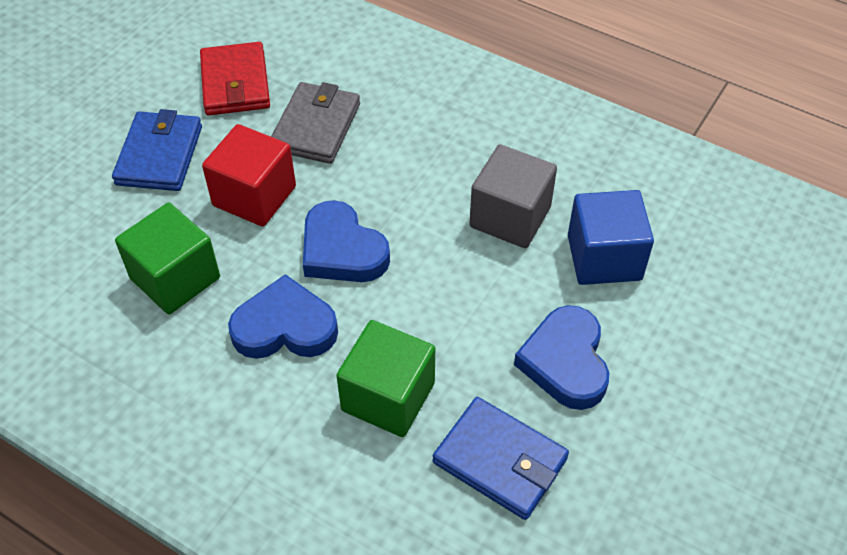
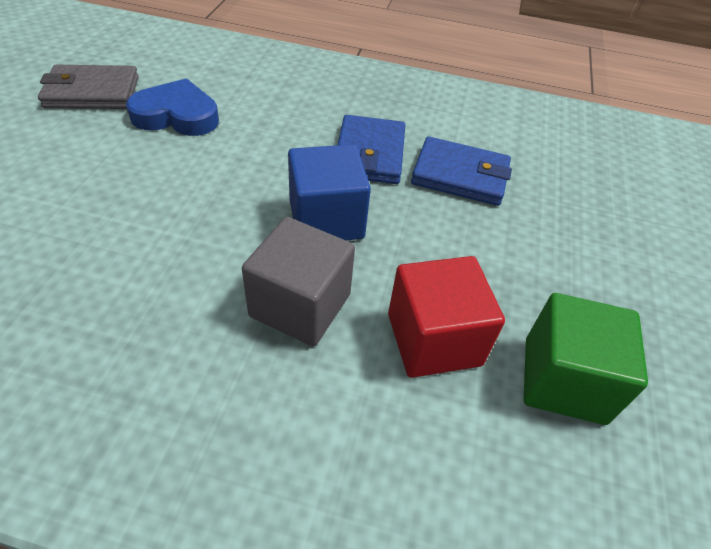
blue heart: 3 -> 1
green cube: 2 -> 1
red wallet: 1 -> 0

